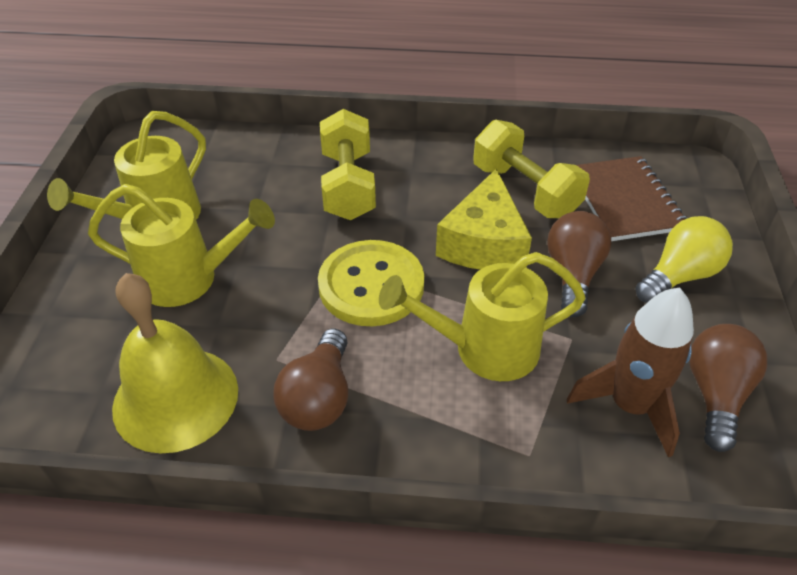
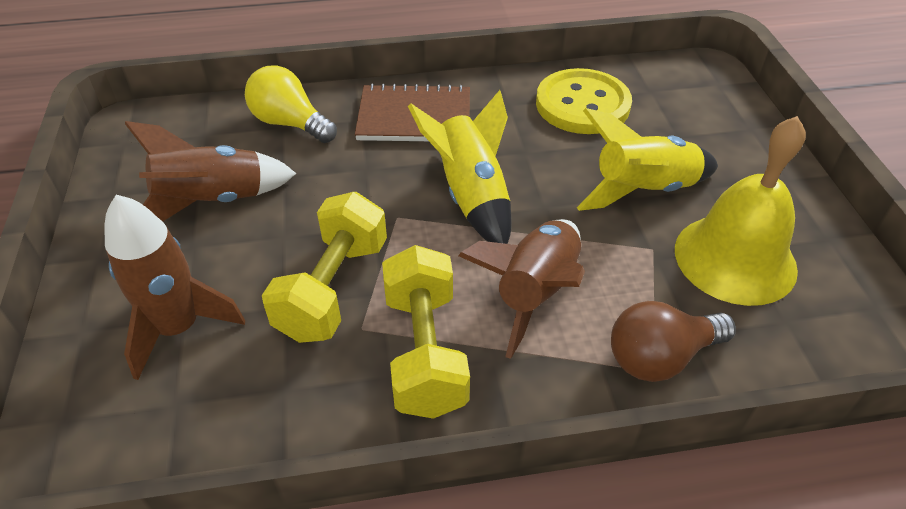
brown light bulb: 3 -> 1
brown rocket: 1 -> 3
yellow cheese: 1 -> 0
yellow rocket: 0 -> 2
yellow watering can: 3 -> 0

